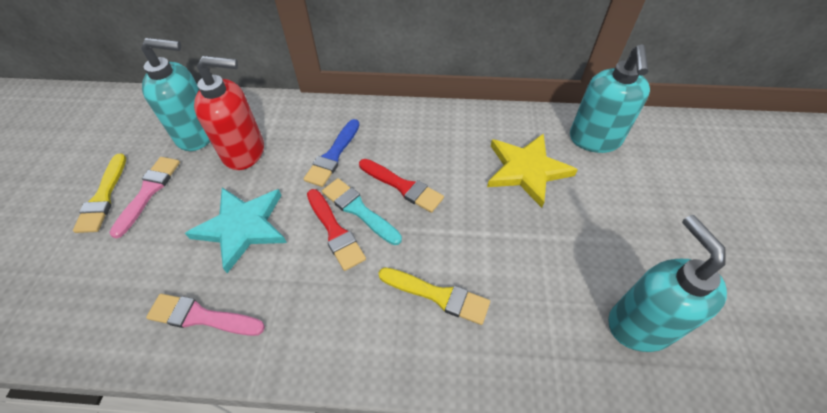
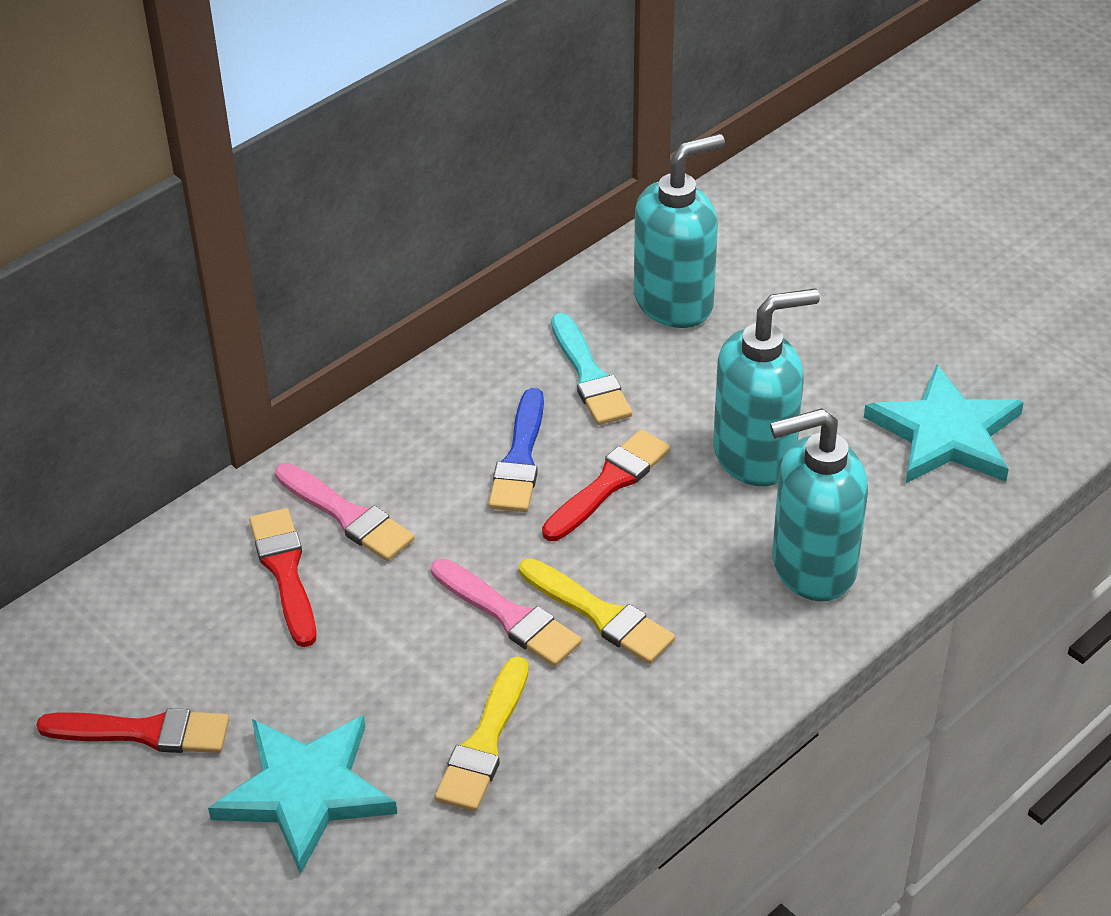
red brush: 2 -> 3
red soap dispenser: 1 -> 0
turquoise star: 1 -> 2
yellow star: 1 -> 0

